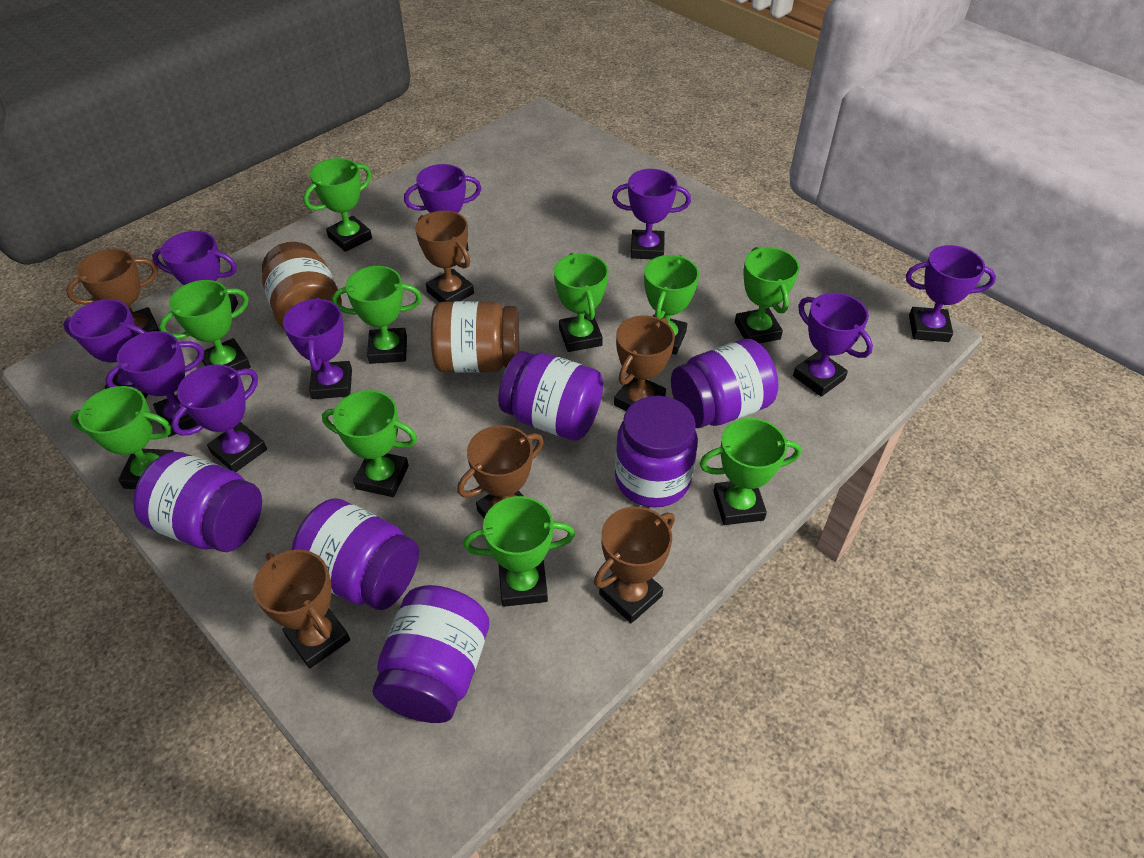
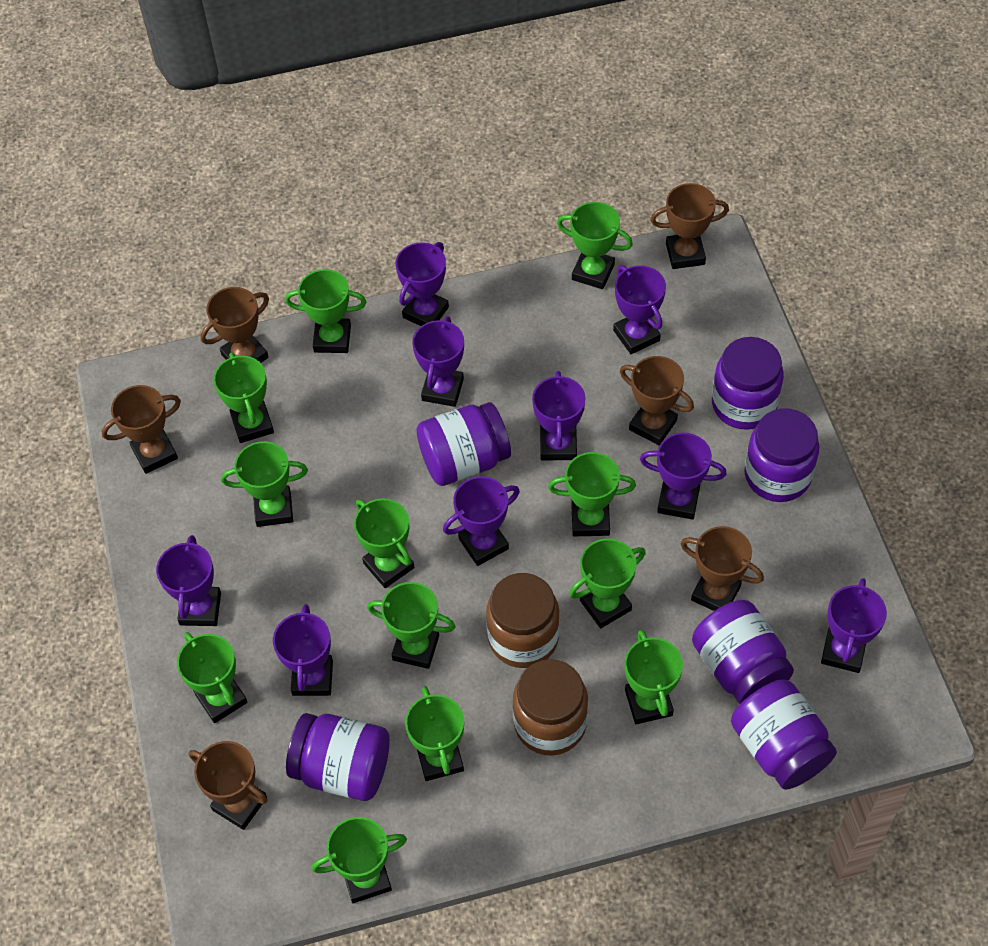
green trophy: 10 -> 12

